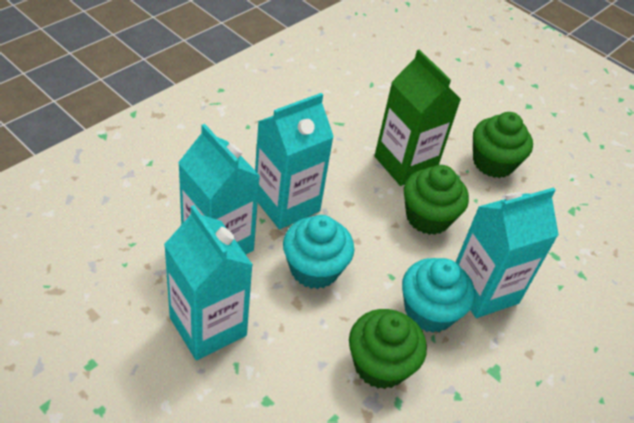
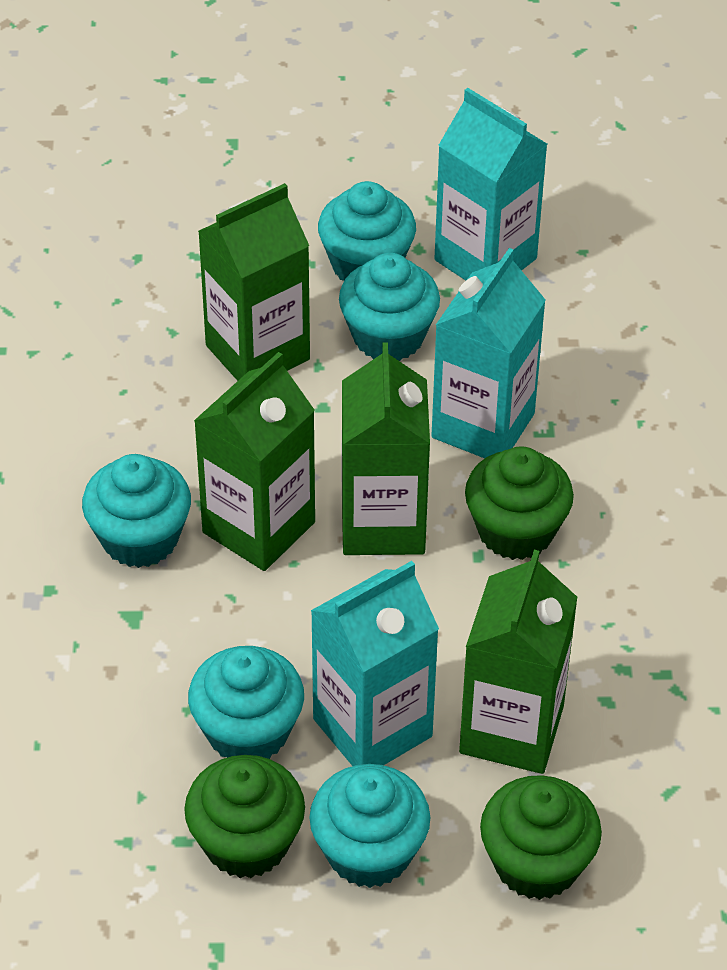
green carton: 1 -> 4
turquoise carton: 4 -> 3
turquoise cupcake: 2 -> 5

